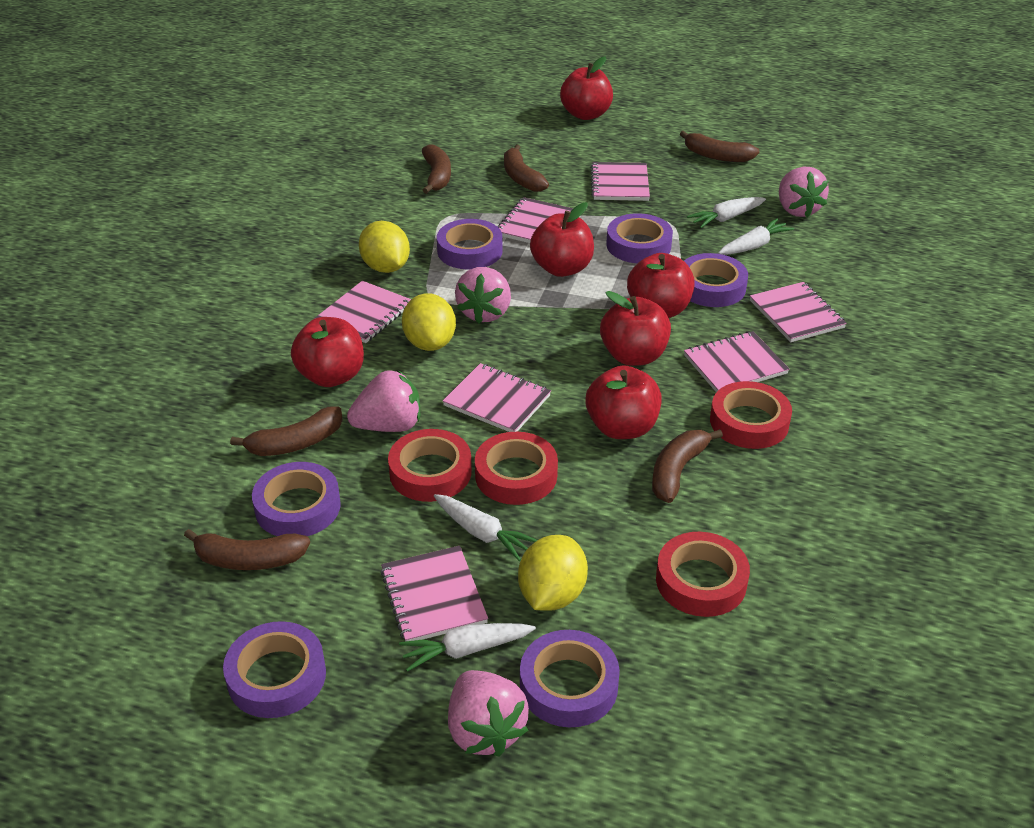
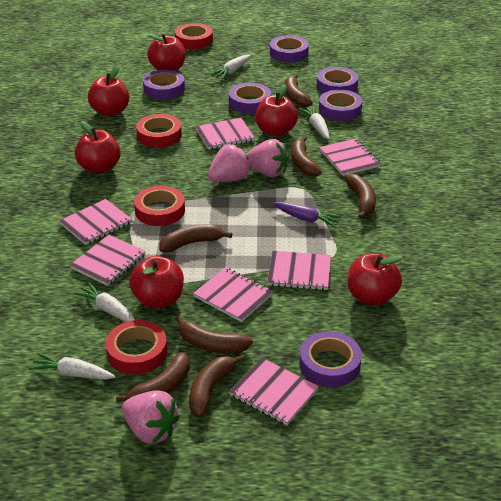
brown banana: 6 -> 7
pink strawberry: 4 -> 3
purple carrot: 0 -> 1
yellow lemon: 3 -> 0

